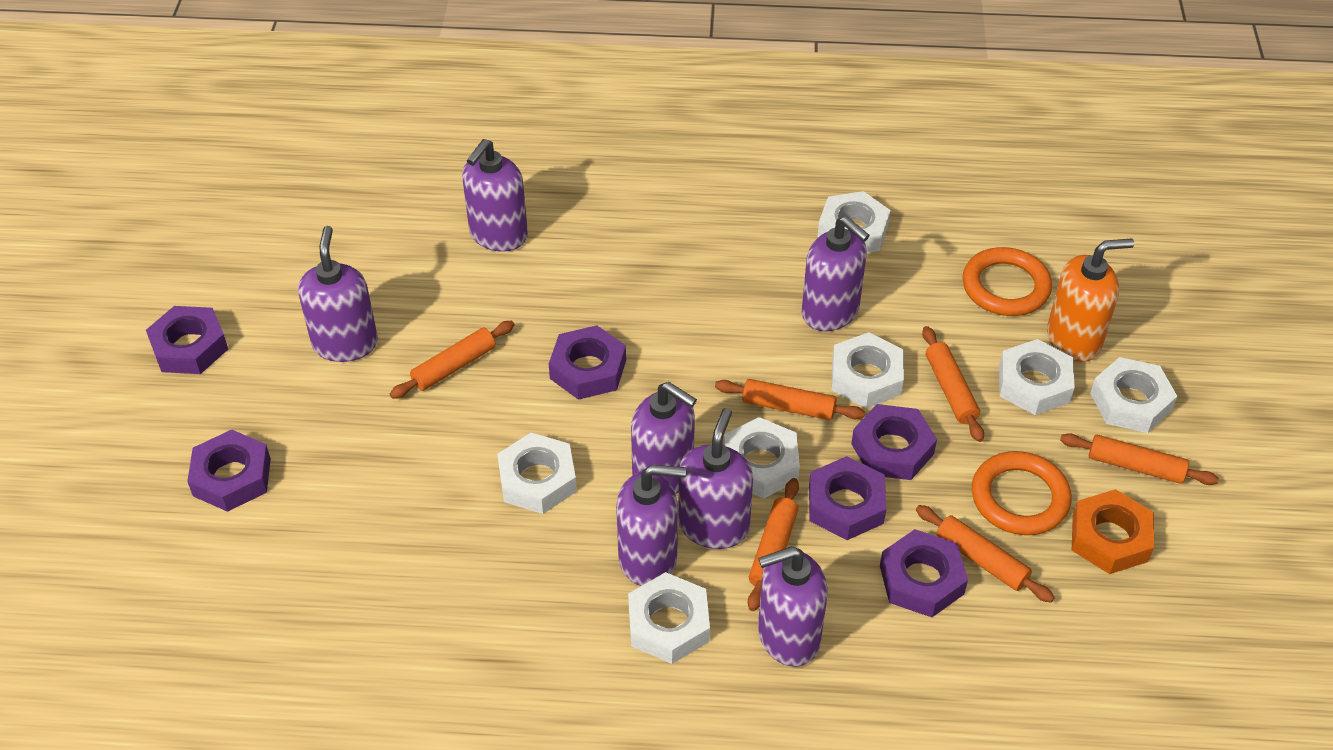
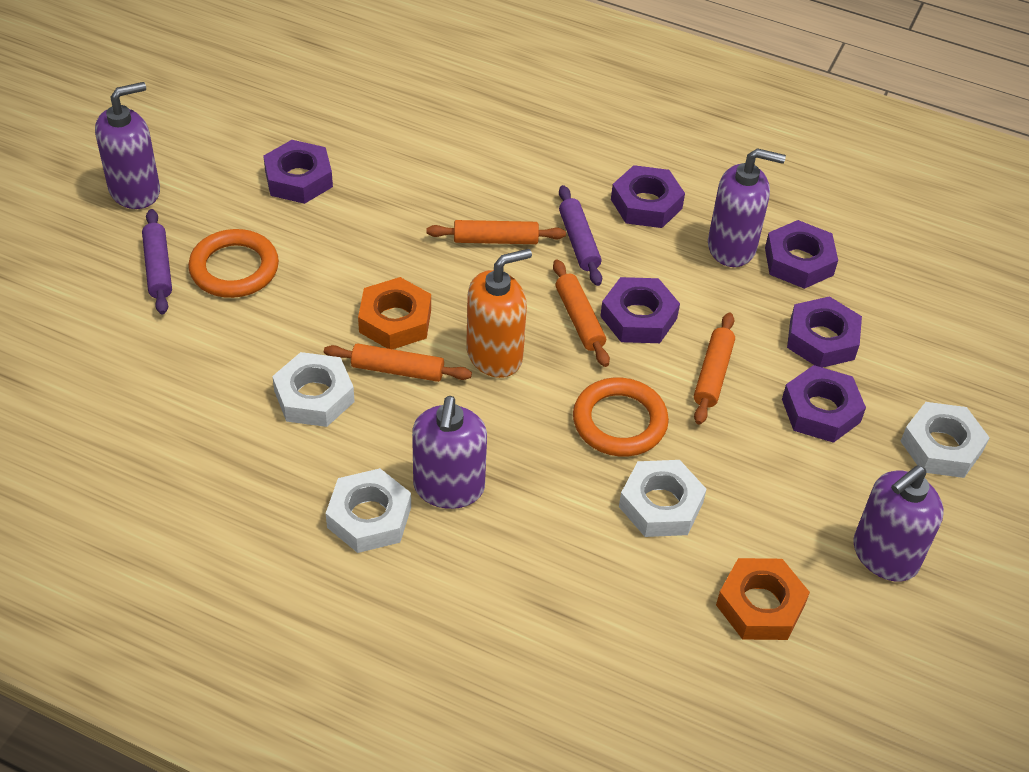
orange nut: 1 -> 2
orange rolling pin: 6 -> 4
purple rolling pin: 0 -> 2
purple soap dispenser: 7 -> 4
white nut: 7 -> 4

